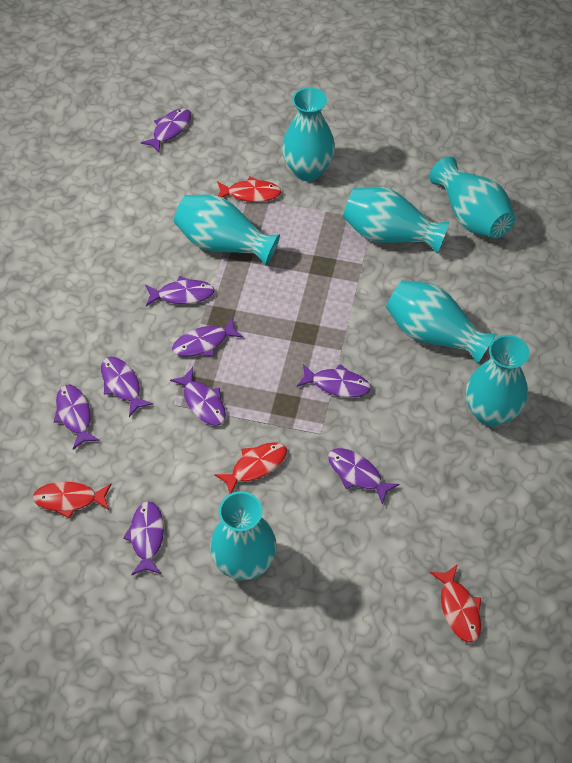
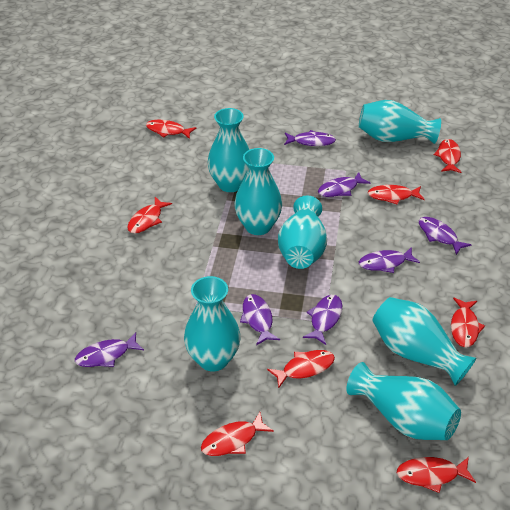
purple fish: 9 -> 7
red fish: 4 -> 8

